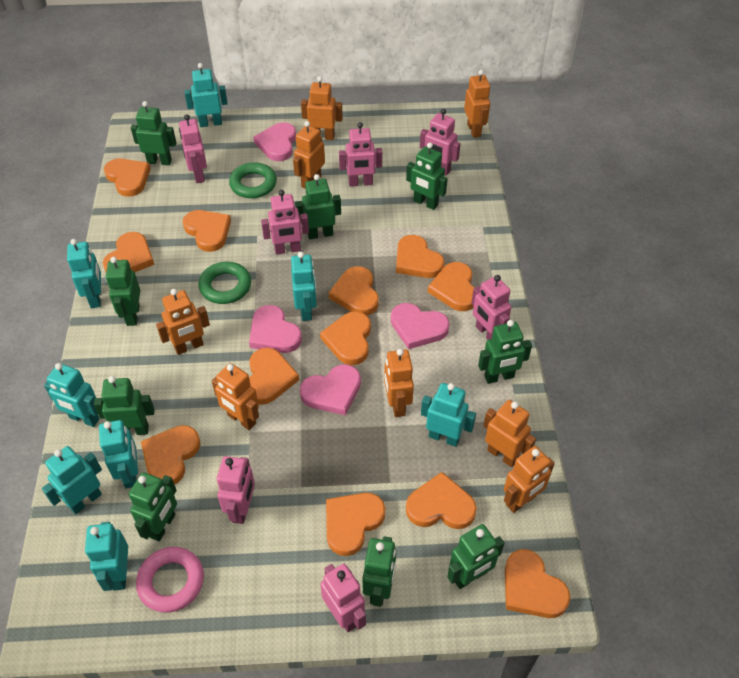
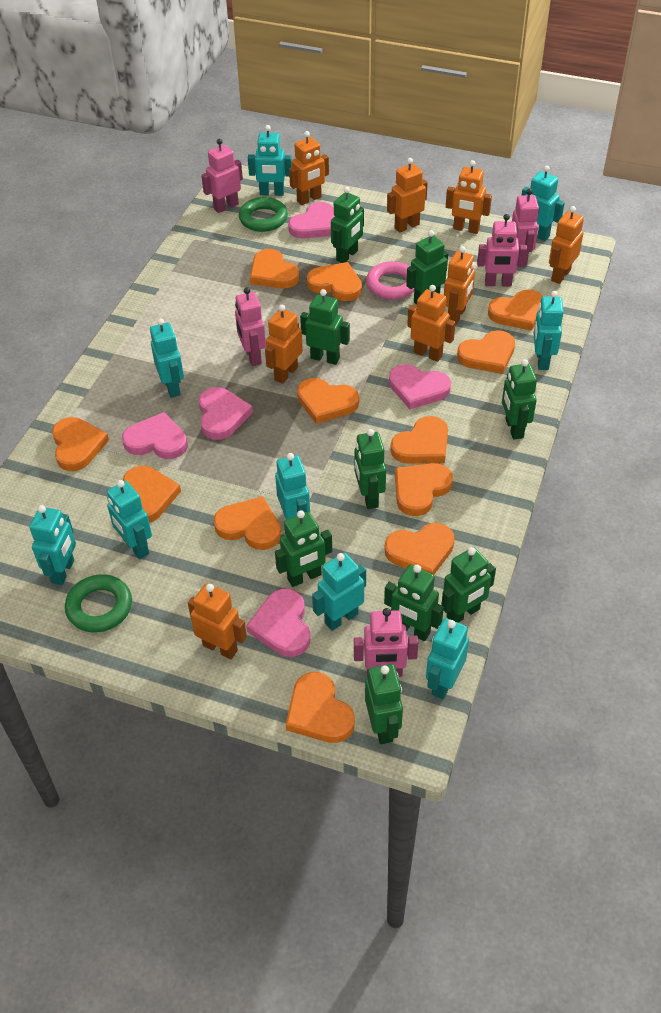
pink heart: 4 -> 5
pink robot: 7 -> 5
turquoise robot: 8 -> 9

